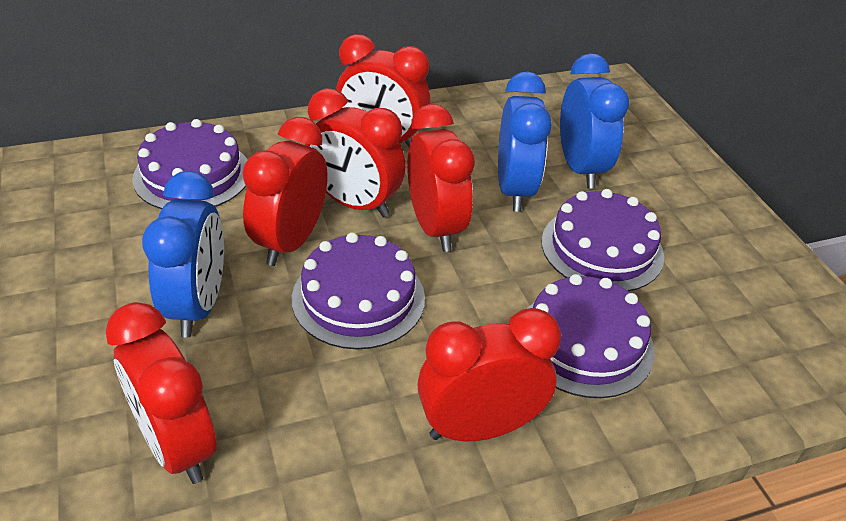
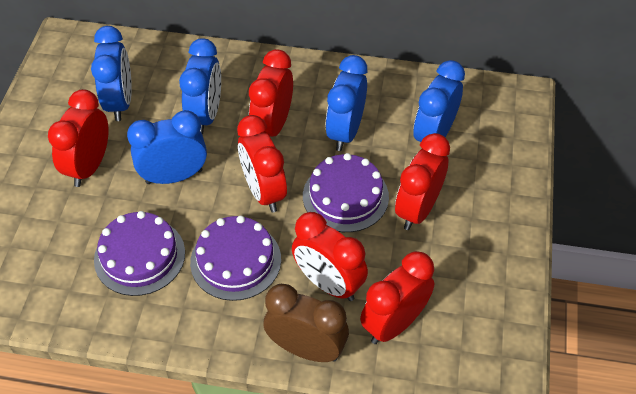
blue clock: 3 -> 5
brown clock: 0 -> 1
purple cake: 4 -> 3

